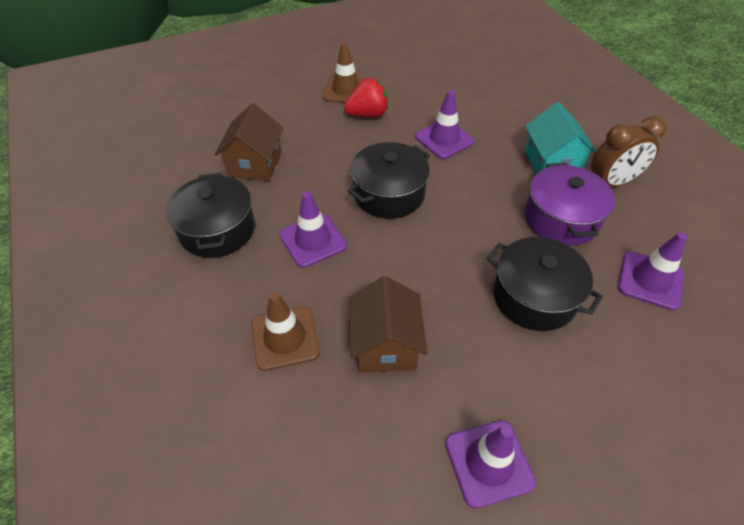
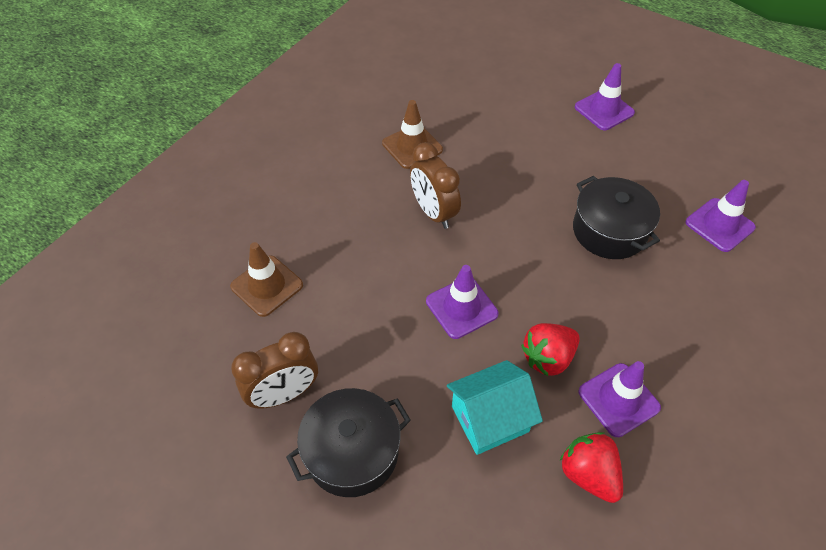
black pot: 3 -> 2
brown clock: 1 -> 2
brown house: 2 -> 0
purple pot: 1 -> 0
red strawberry: 1 -> 2

